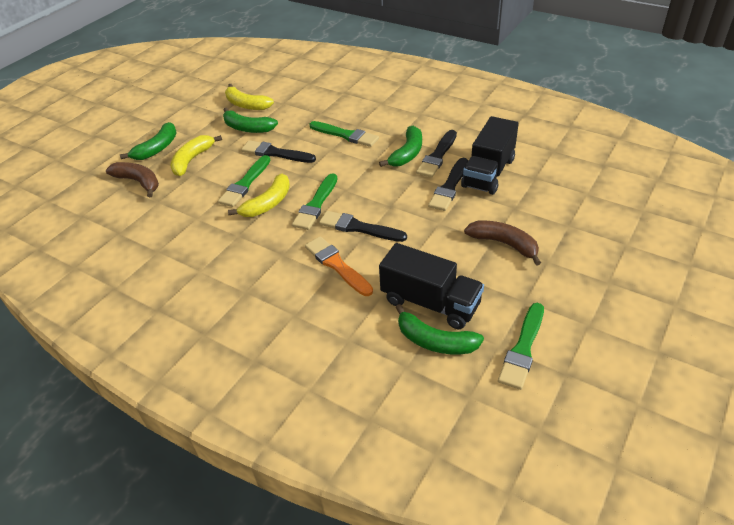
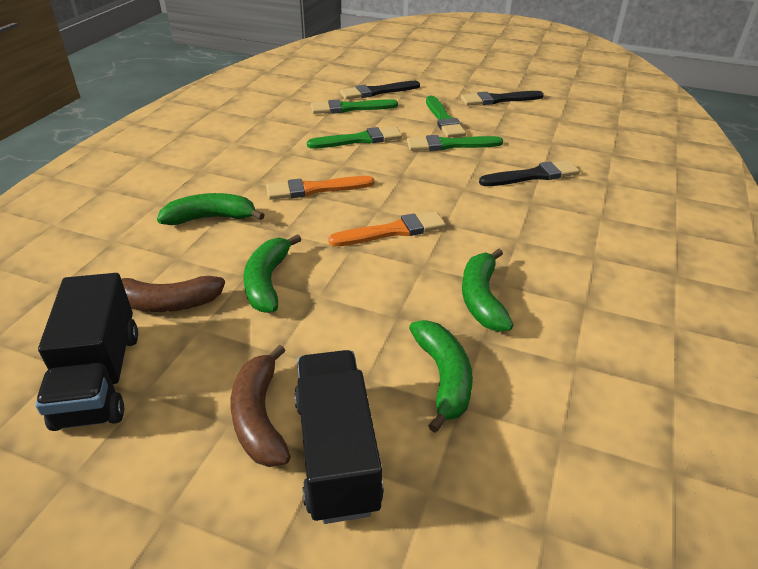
black brush: 4 -> 3
orange brush: 1 -> 2
yellow banana: 3 -> 0

